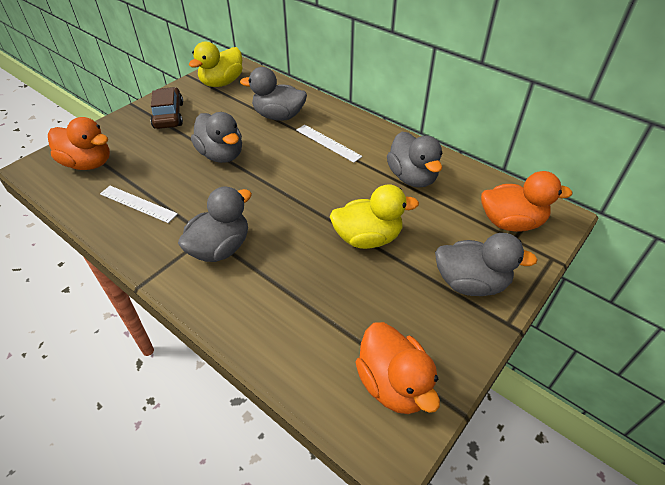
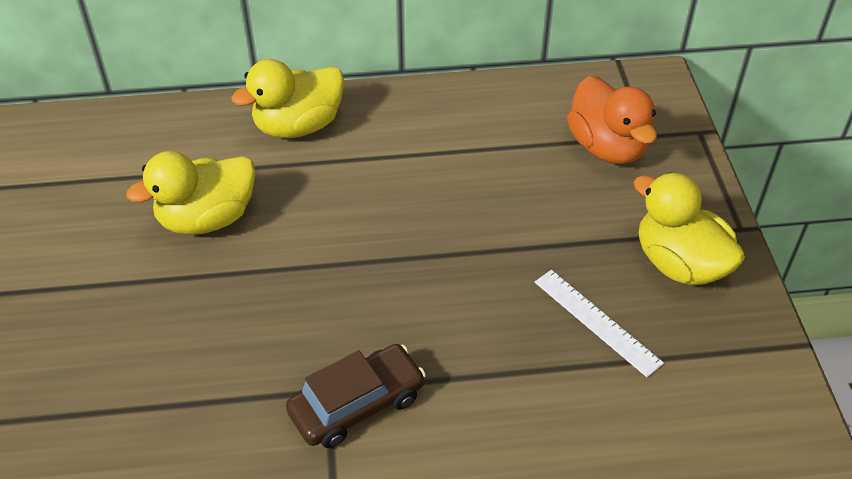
grey duck: 5 -> 0
orange duck: 3 -> 1
white ruler: 2 -> 1
yellow duck: 2 -> 3

